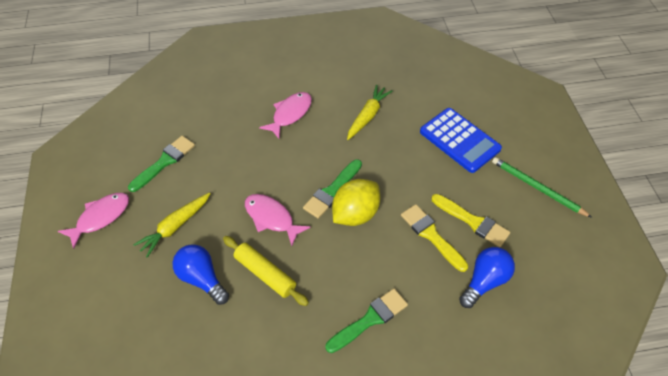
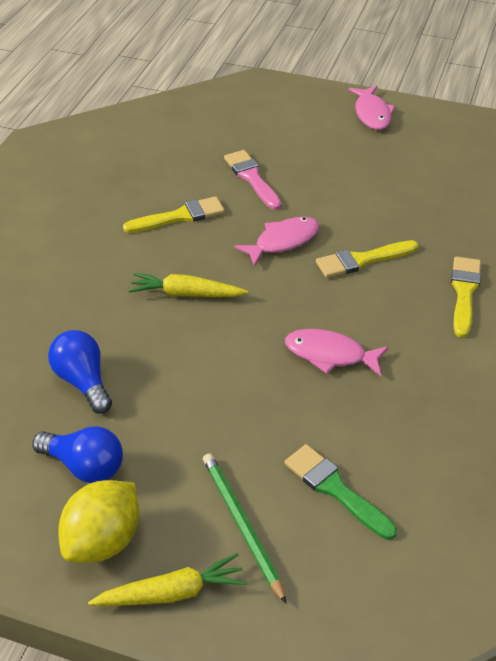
blue calculator: 1 -> 0
green brush: 3 -> 1
pink brush: 0 -> 1
yellow brush: 2 -> 3
yellow rolling pin: 1 -> 0

